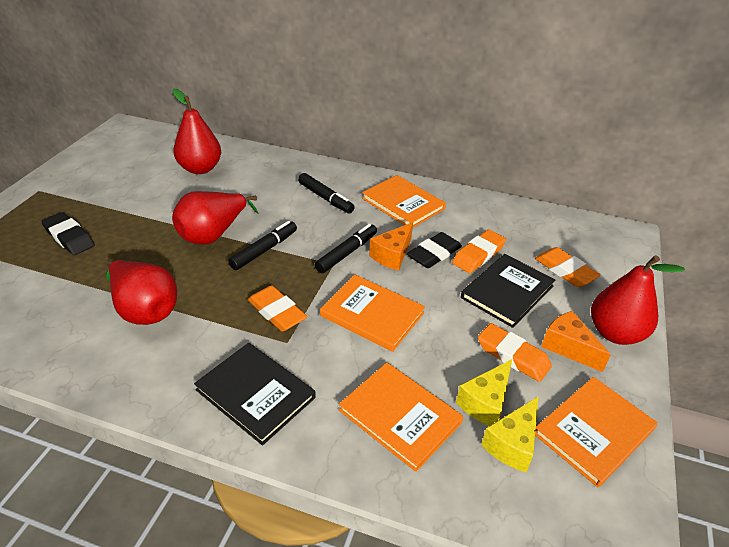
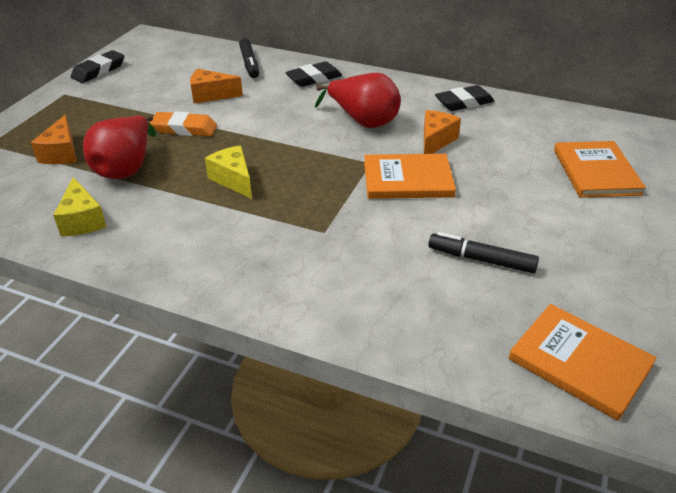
black book: 2 -> 0
black eraser: 2 -> 3
black marker: 3 -> 2
orange book: 4 -> 3
orange cheese: 2 -> 3
orange eraser: 4 -> 1
red pear: 4 -> 2

